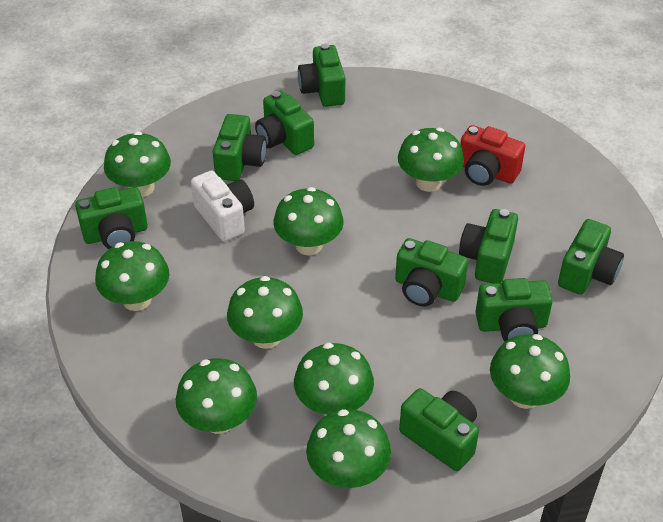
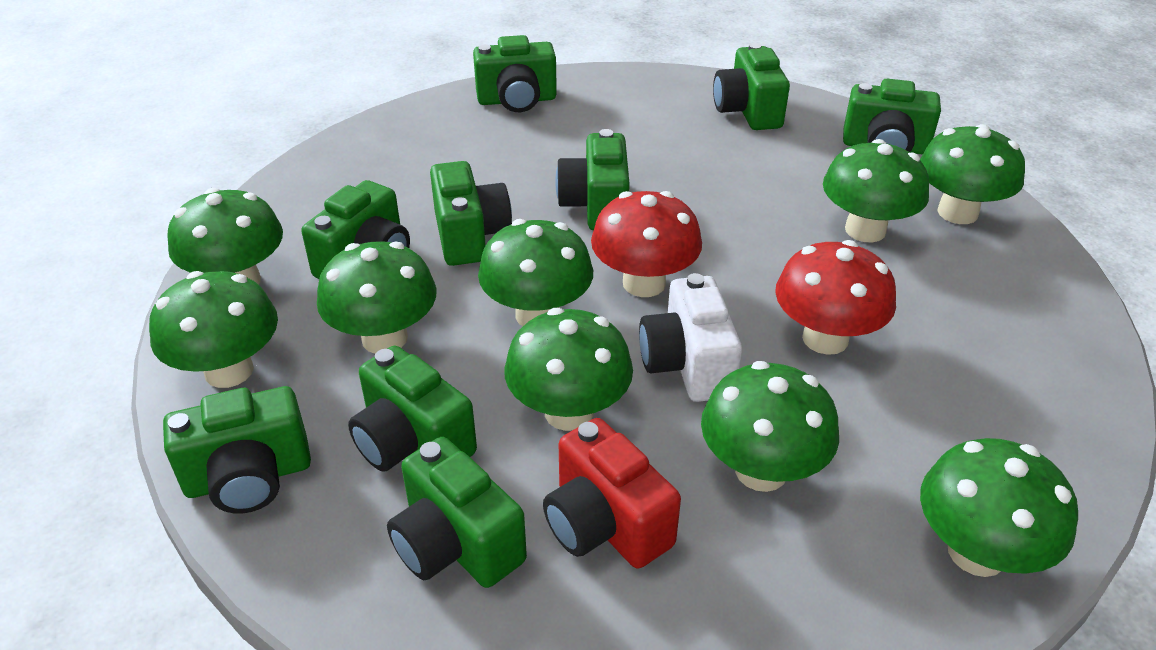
red mushroom: 0 -> 2

